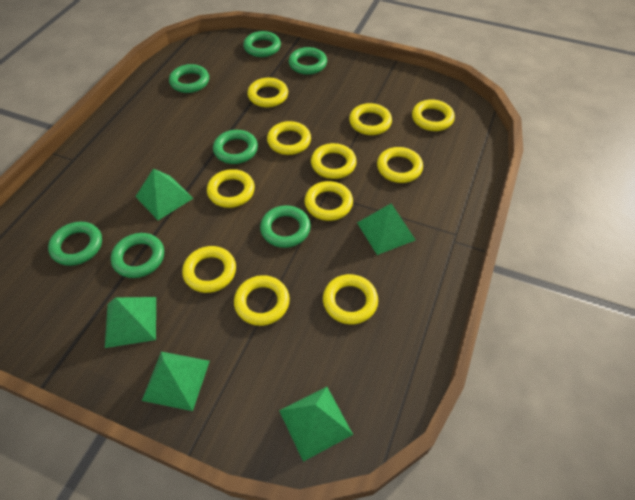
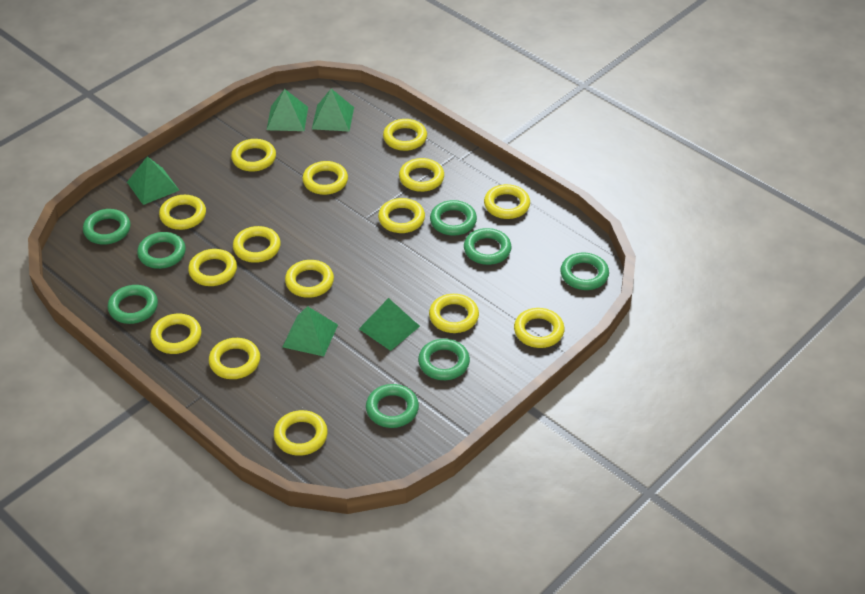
green ring: 7 -> 8
yellow ring: 11 -> 15

